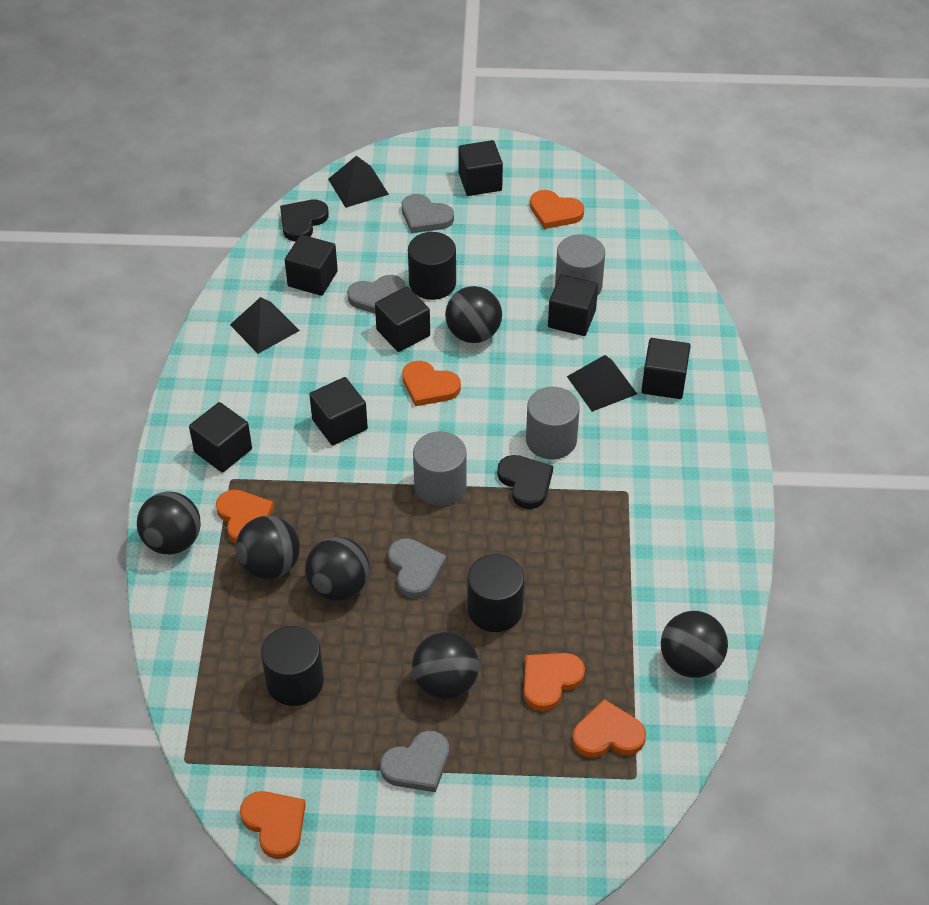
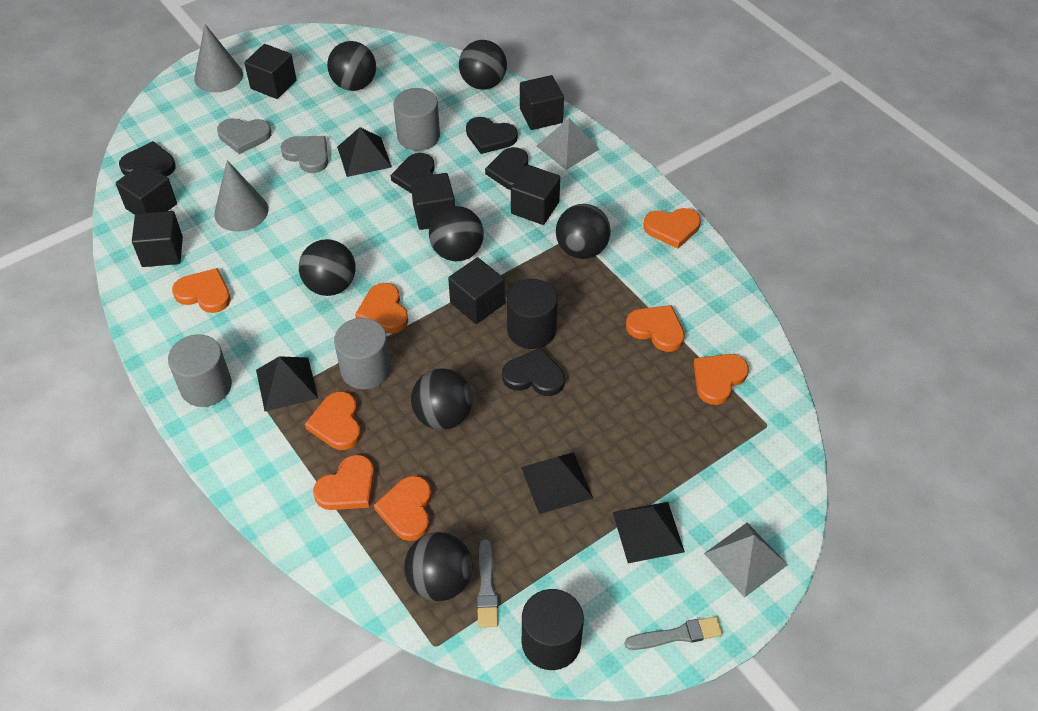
black ball: 6 -> 7
black cylinder: 3 -> 2
black heart: 2 -> 5
black pyramid: 3 -> 4
grey brush: 0 -> 2
grey cone: 0 -> 2
grey heart: 4 -> 2
grey pyramid: 0 -> 2
orange heart: 6 -> 8

